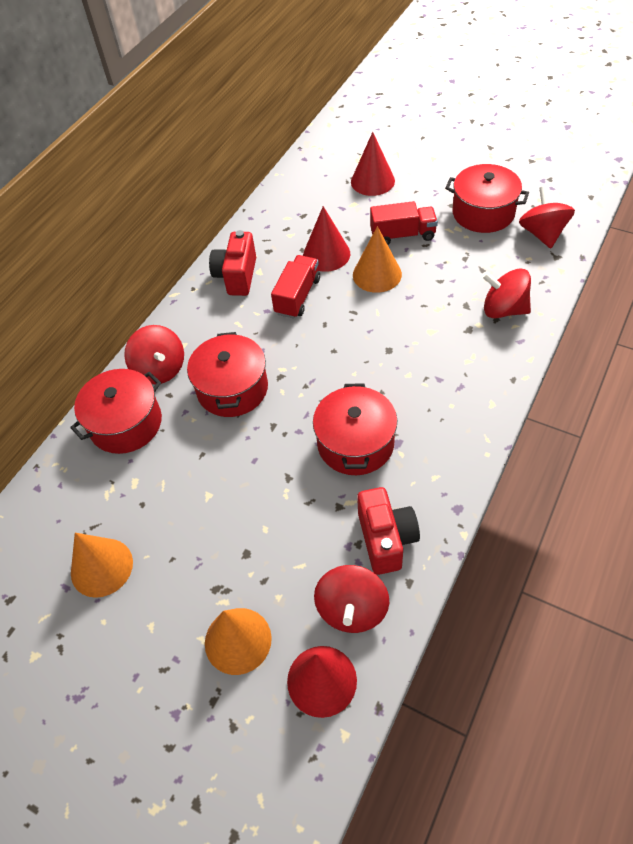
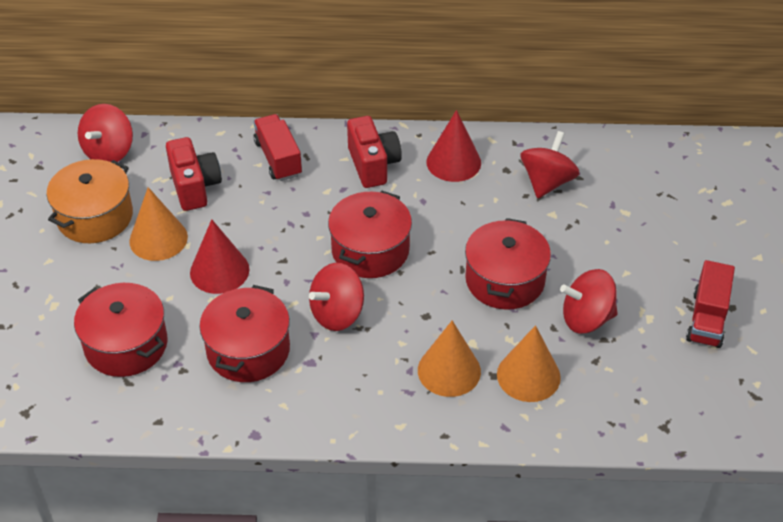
orange pot: 0 -> 1
red cone: 3 -> 2

